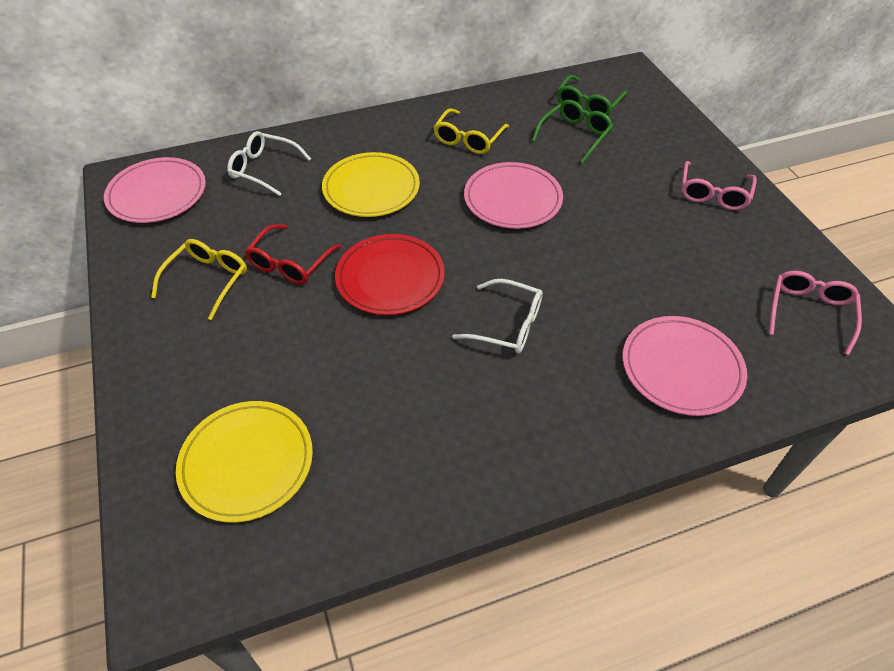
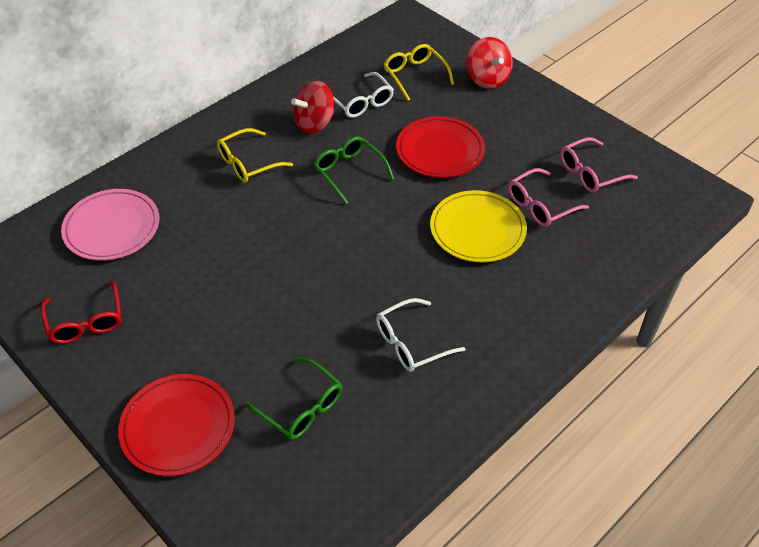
pink plate: 3 -> 1
red plate: 1 -> 2
red spinning top: 0 -> 2
yellow plate: 2 -> 1

